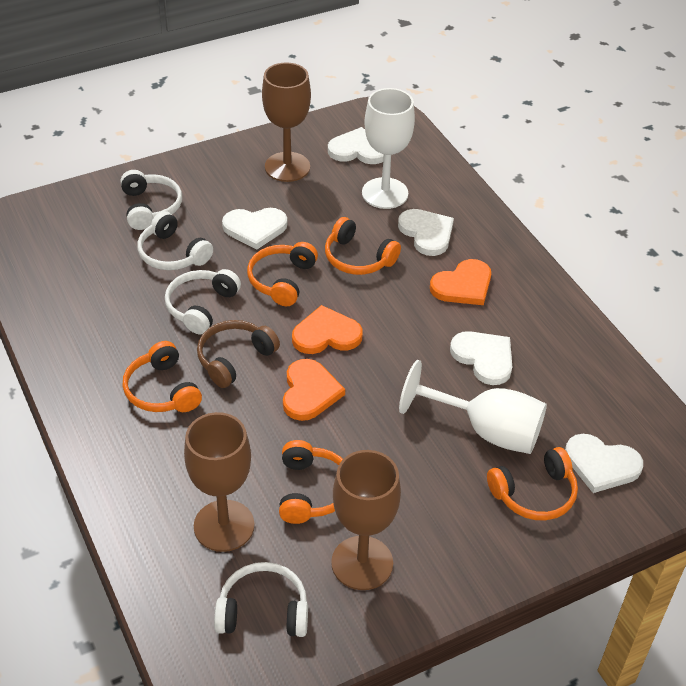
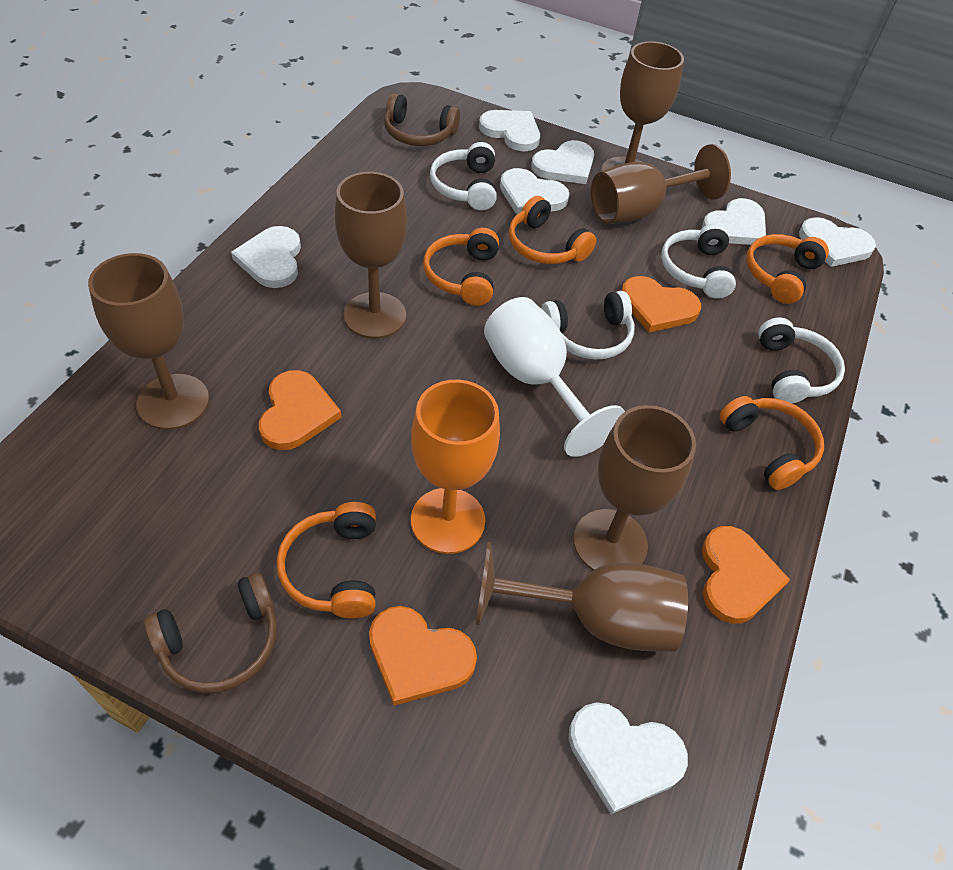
brown goblet: 3 -> 6
brown headphones: 1 -> 2
orange goblet: 0 -> 1
orange heart: 3 -> 4
white goblet: 2 -> 1
white heart: 5 -> 7

